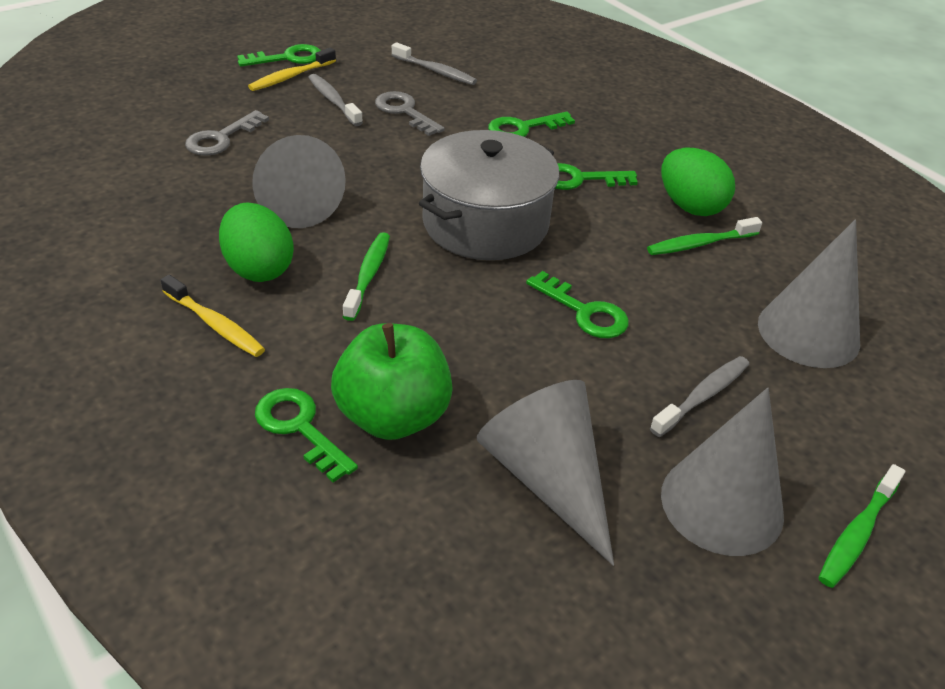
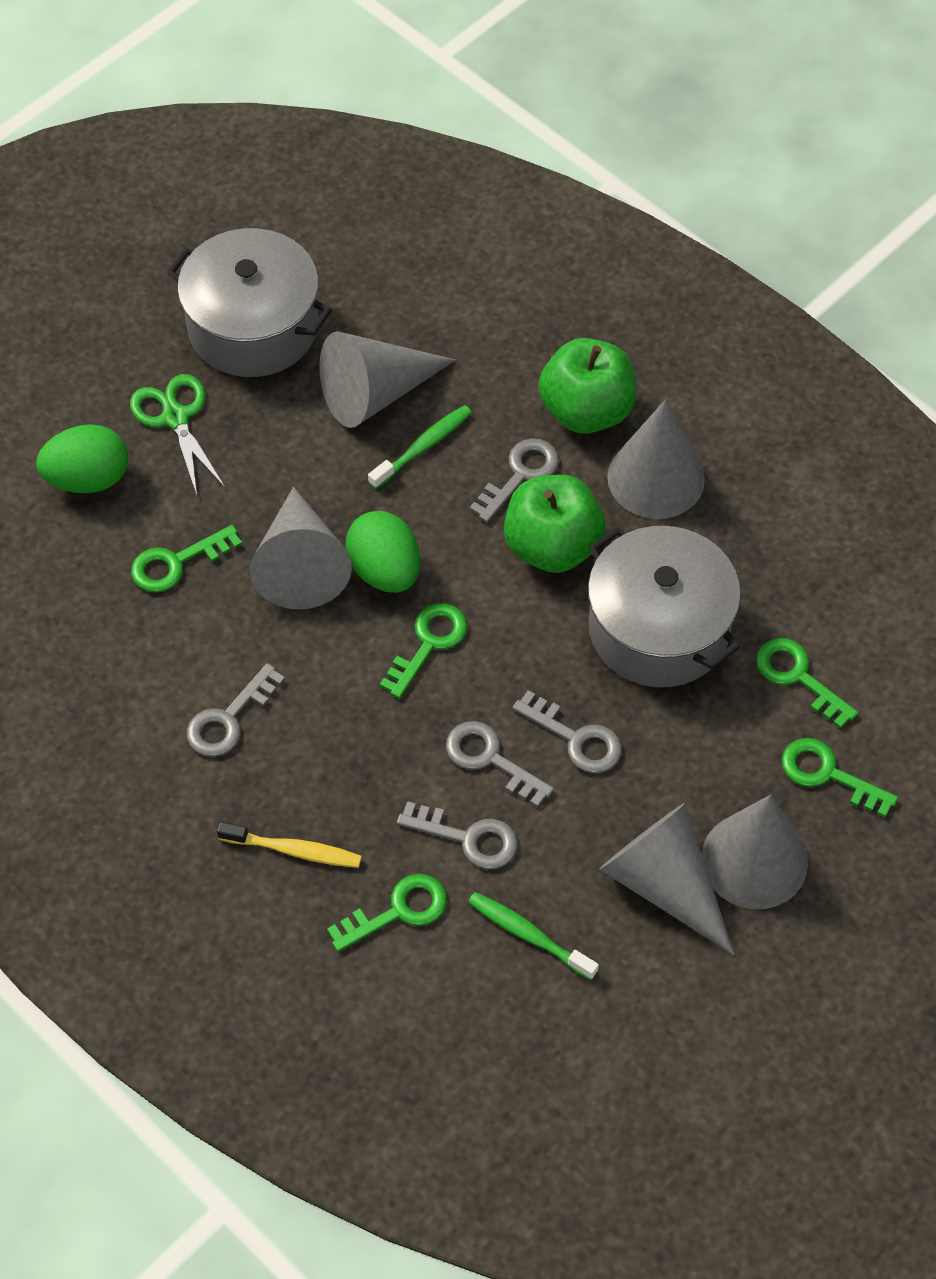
green apple: 1 -> 2
green scissors: 0 -> 1
green toothbrush: 3 -> 2
grey cone: 4 -> 5
grey key: 2 -> 5
grey pot: 1 -> 2
grey toothbrush: 3 -> 0
yellow toothbrush: 2 -> 1

